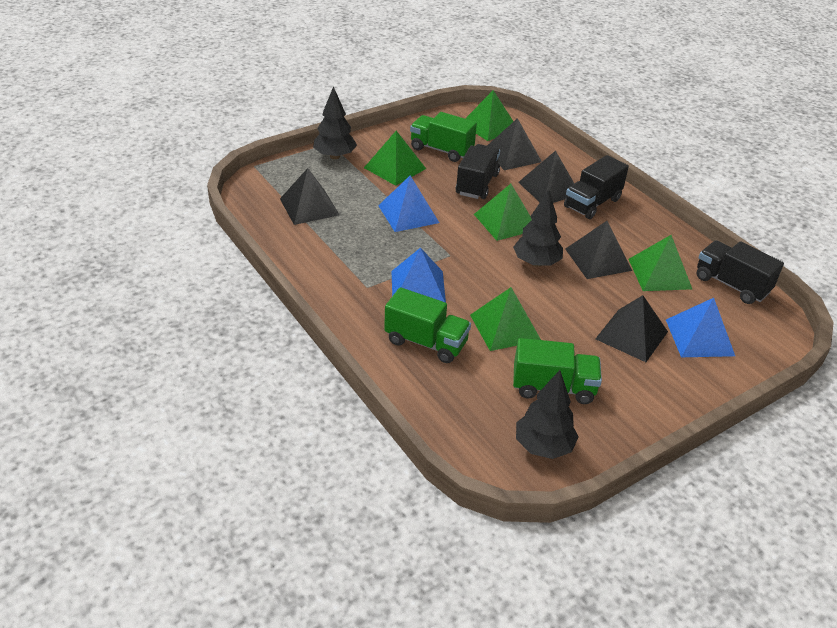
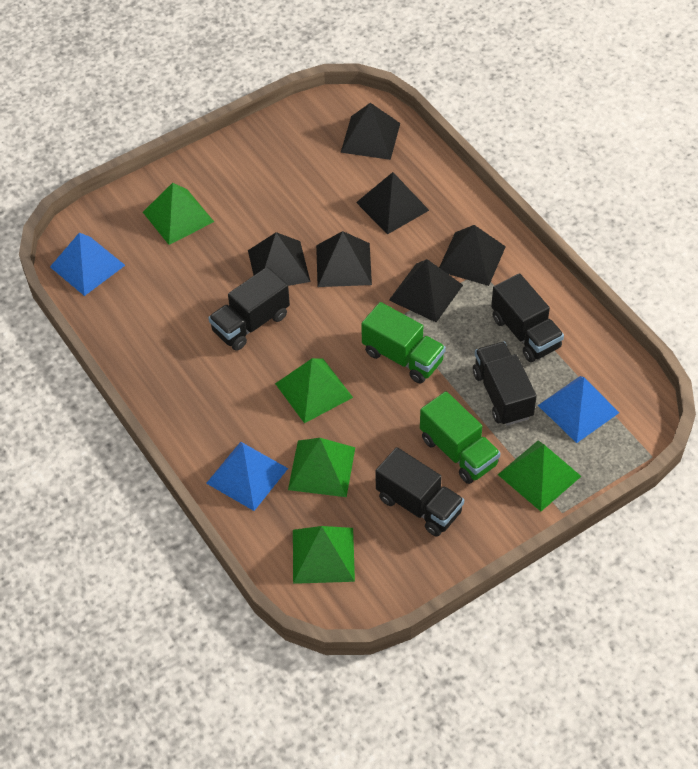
black pyramid: 5 -> 6
black tree: 3 -> 0
black truck: 3 -> 4
green truck: 3 -> 2

